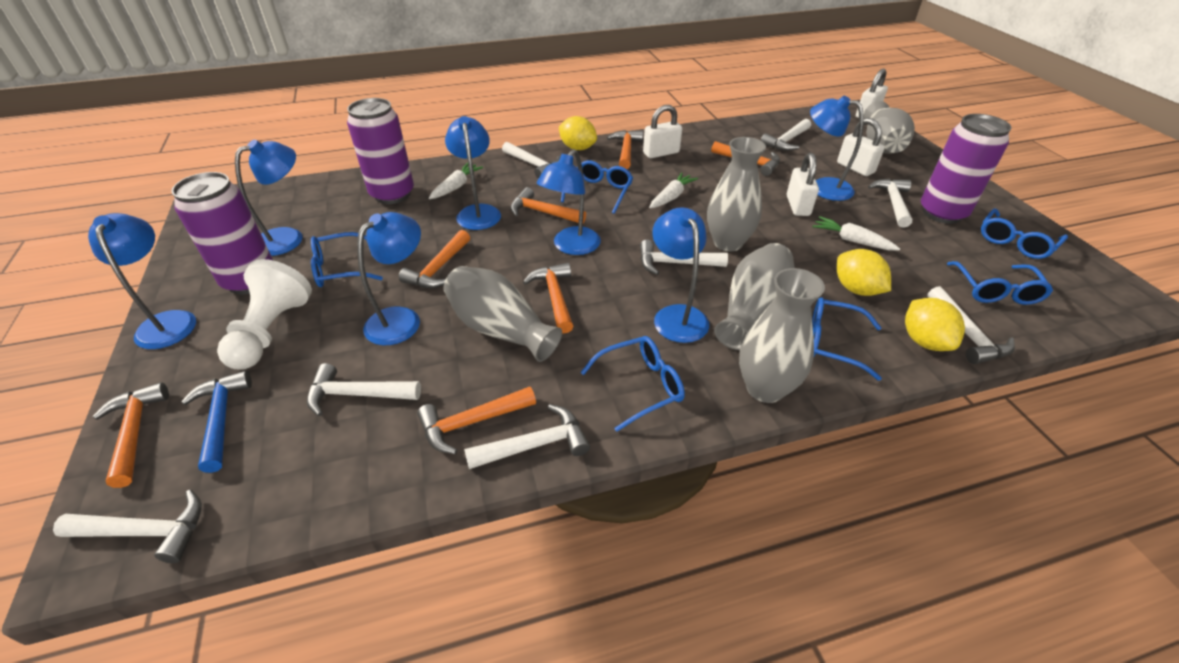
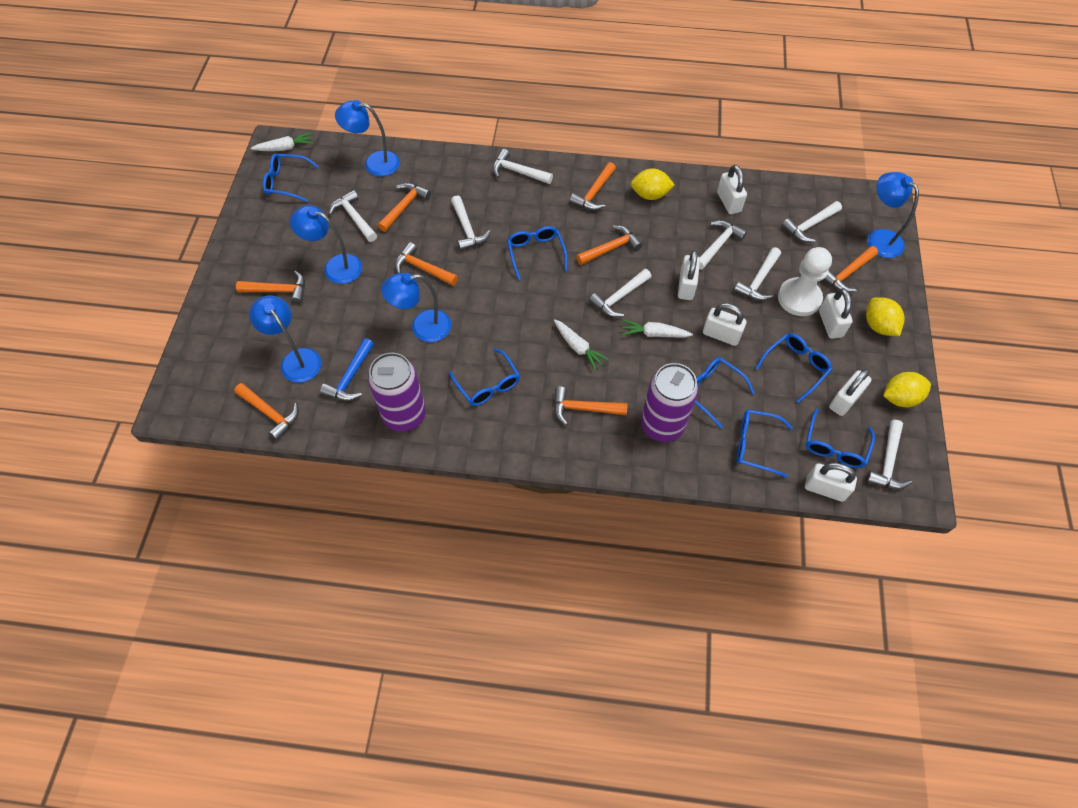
blue glasses: 6 -> 7
blue lamp: 7 -> 5
grey vase: 5 -> 0
orange hammer: 7 -> 8
purple can: 3 -> 2
white padlock: 4 -> 6

